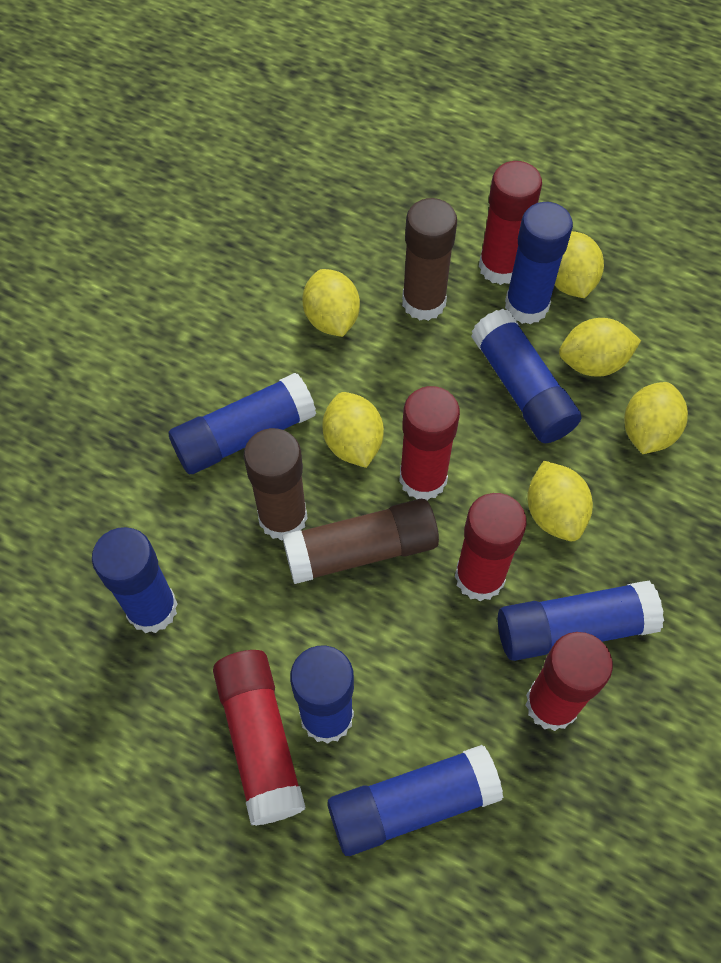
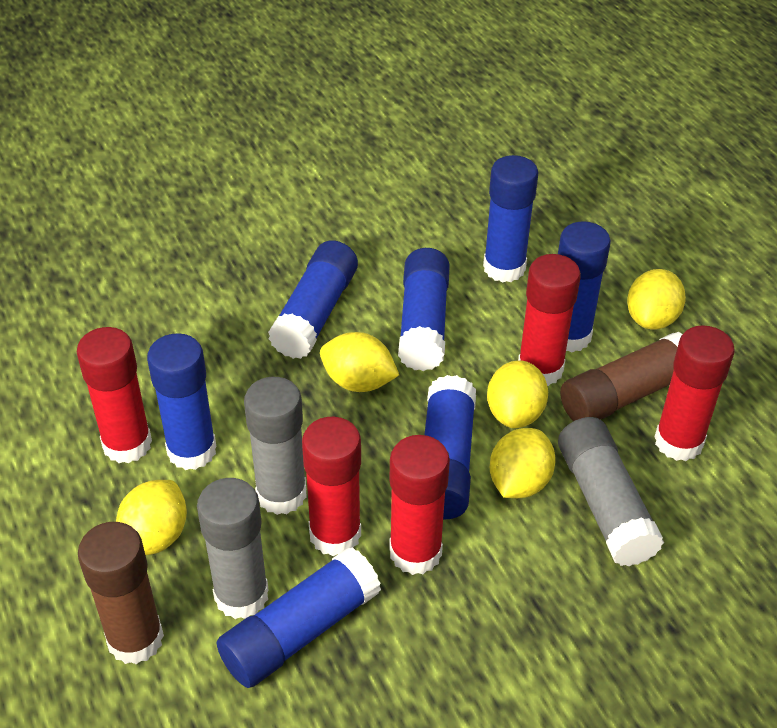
brown glue stick: 3 -> 2
grey glue stick: 0 -> 3
yellow lemon: 6 -> 5

